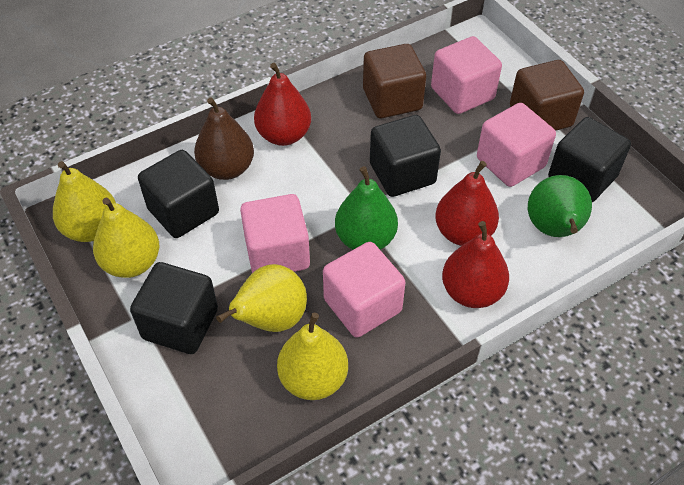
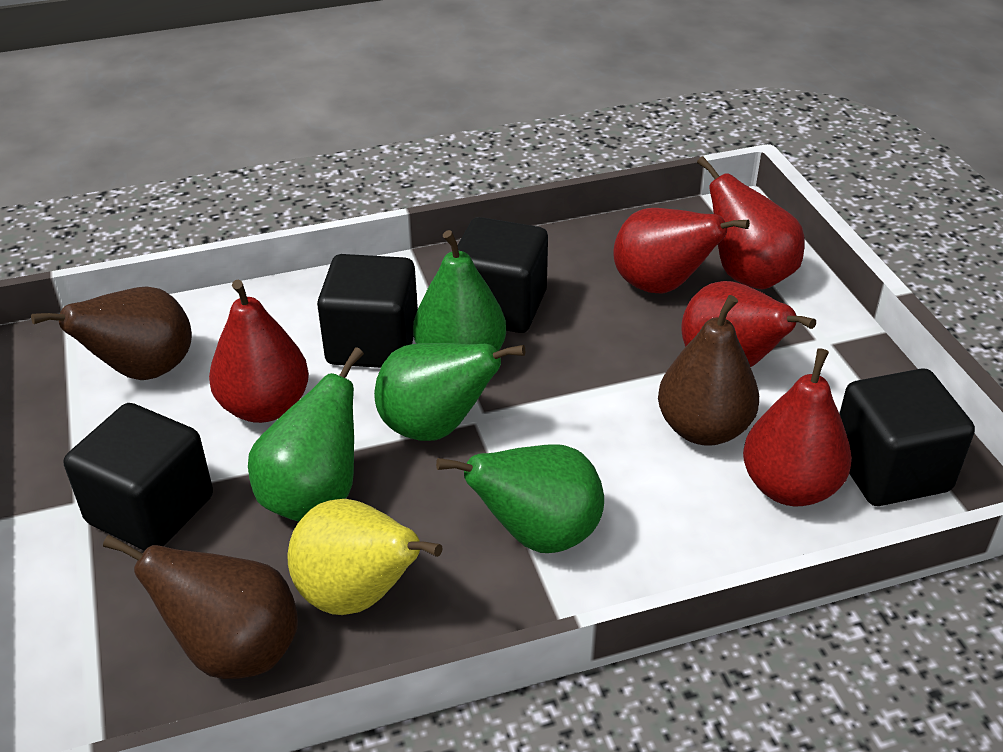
brown cube: 2 -> 0
brown pear: 1 -> 3
green pear: 2 -> 4
pink cube: 4 -> 0
red pear: 3 -> 5
yellow pear: 4 -> 1

